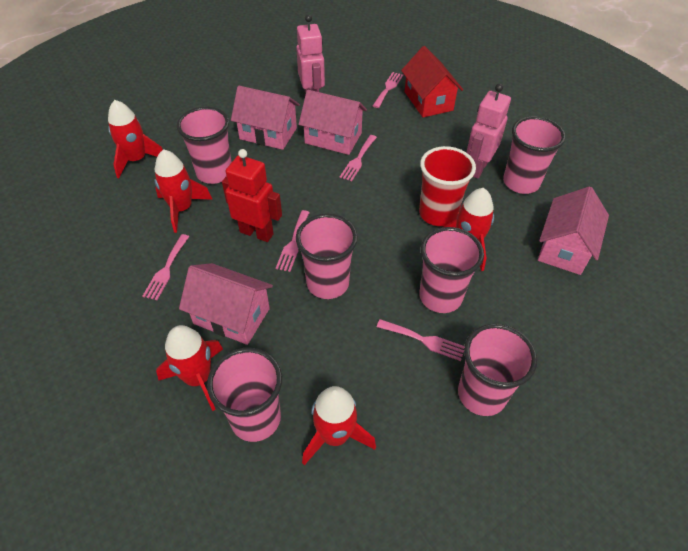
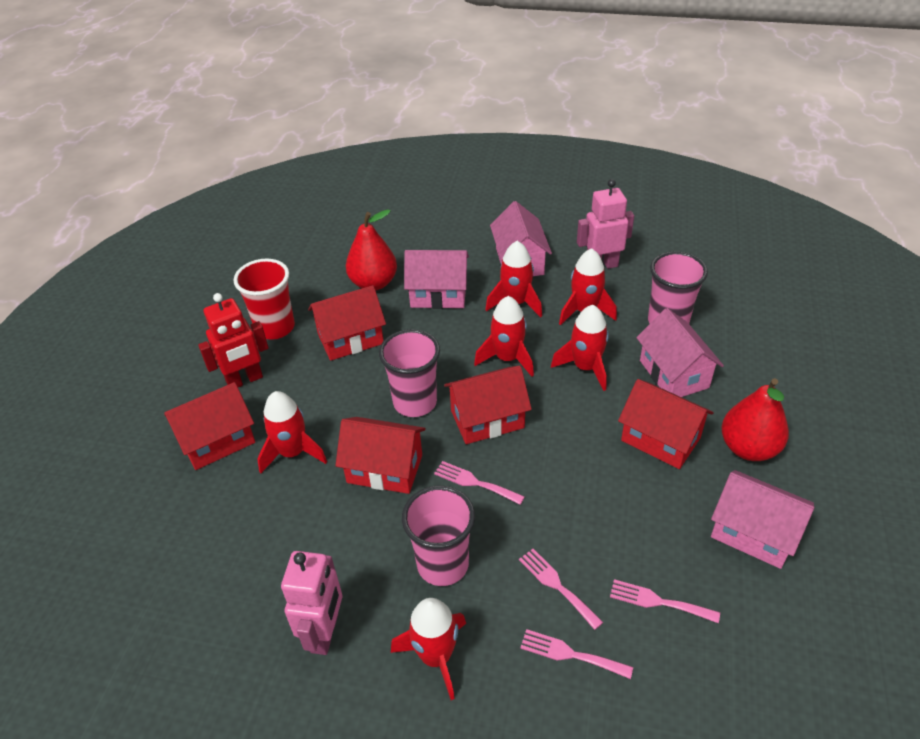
pink cup: 6 -> 3
pink fork: 5 -> 4
red house: 1 -> 5
red pear: 0 -> 2
red rocket: 5 -> 6

